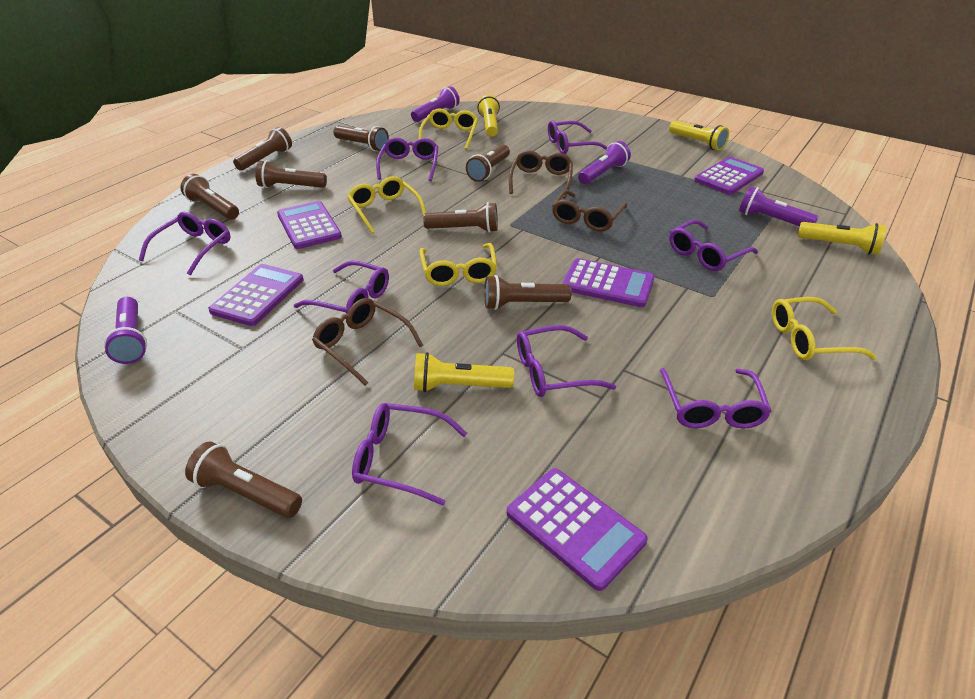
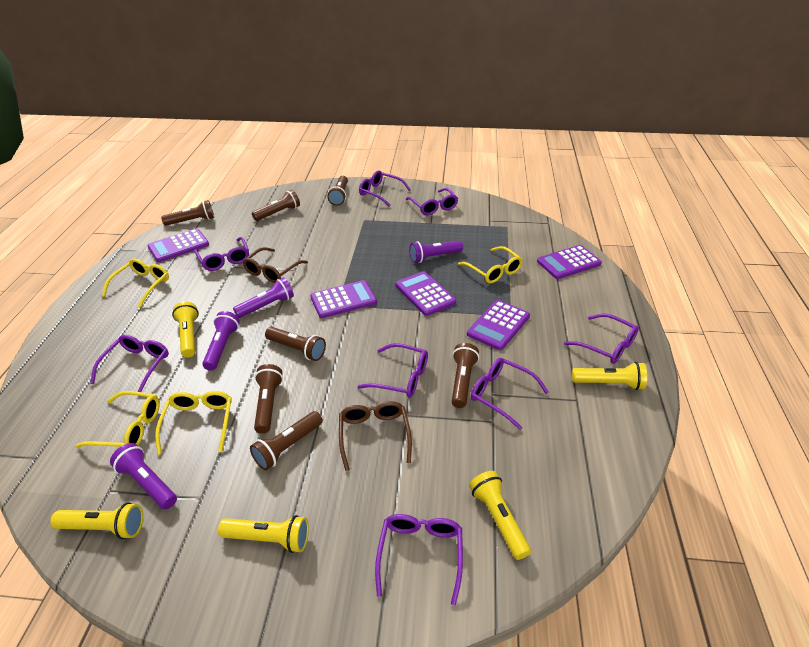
brown flashlight: 8 -> 7
brown glasses: 3 -> 2
yellow flashlight: 4 -> 5

